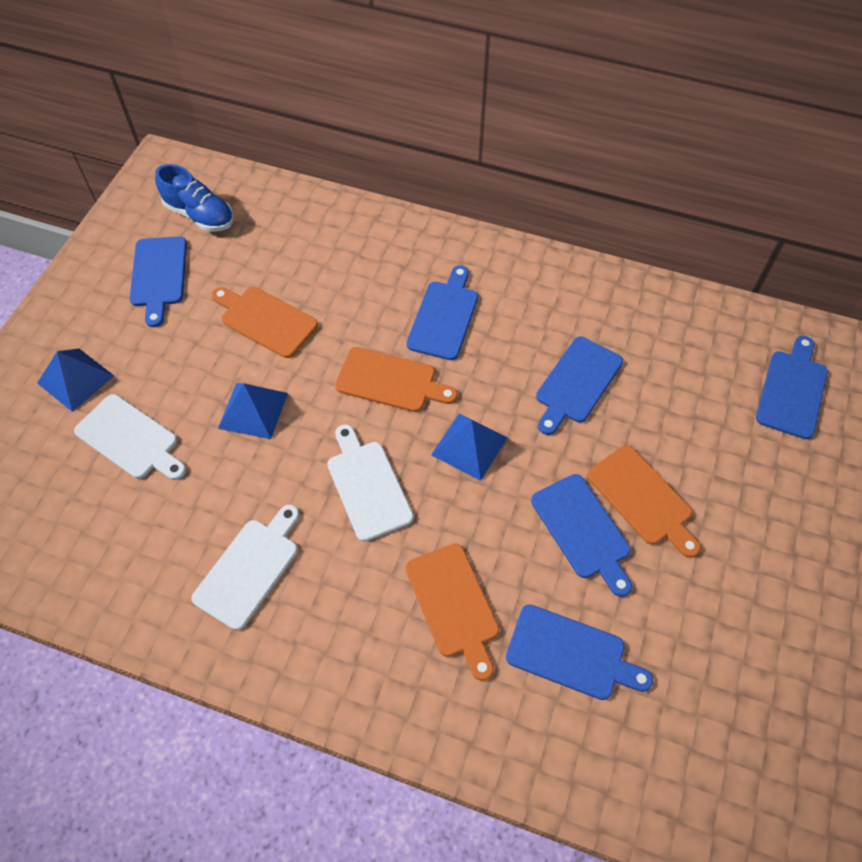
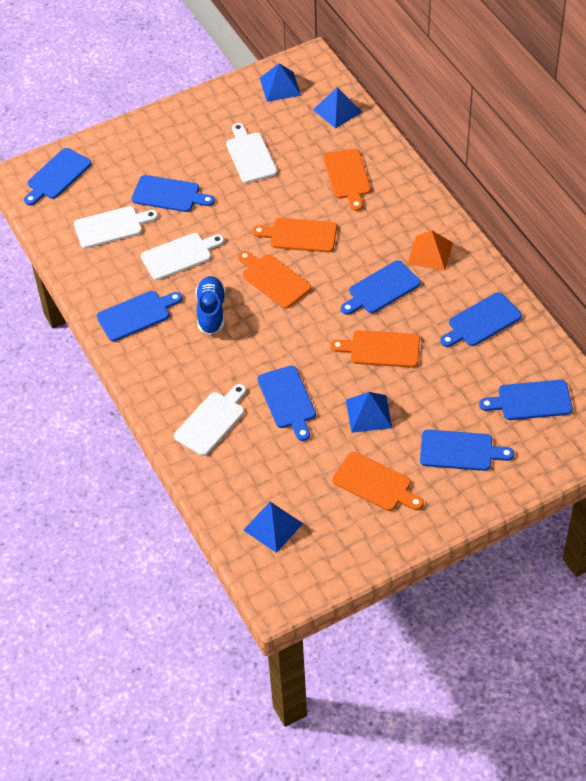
blue cutting board: 6 -> 8
blue pyramid: 3 -> 4
orange cutting board: 4 -> 5
orange pyramid: 0 -> 1
white cutting board: 3 -> 4

